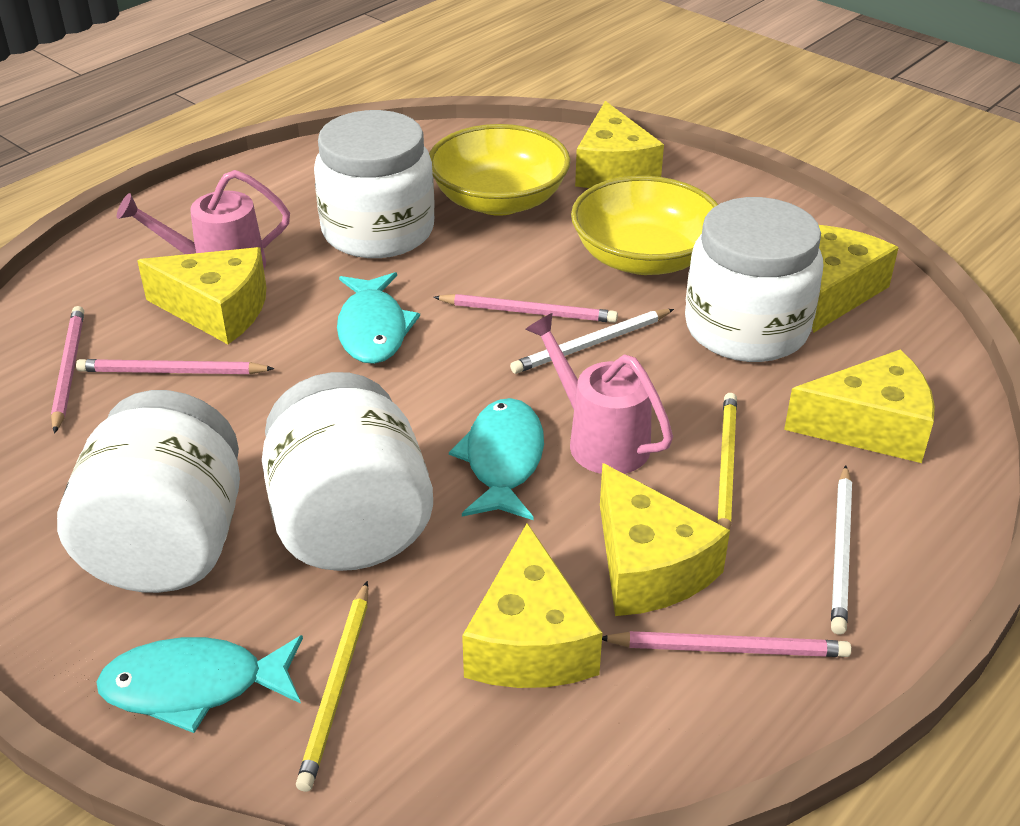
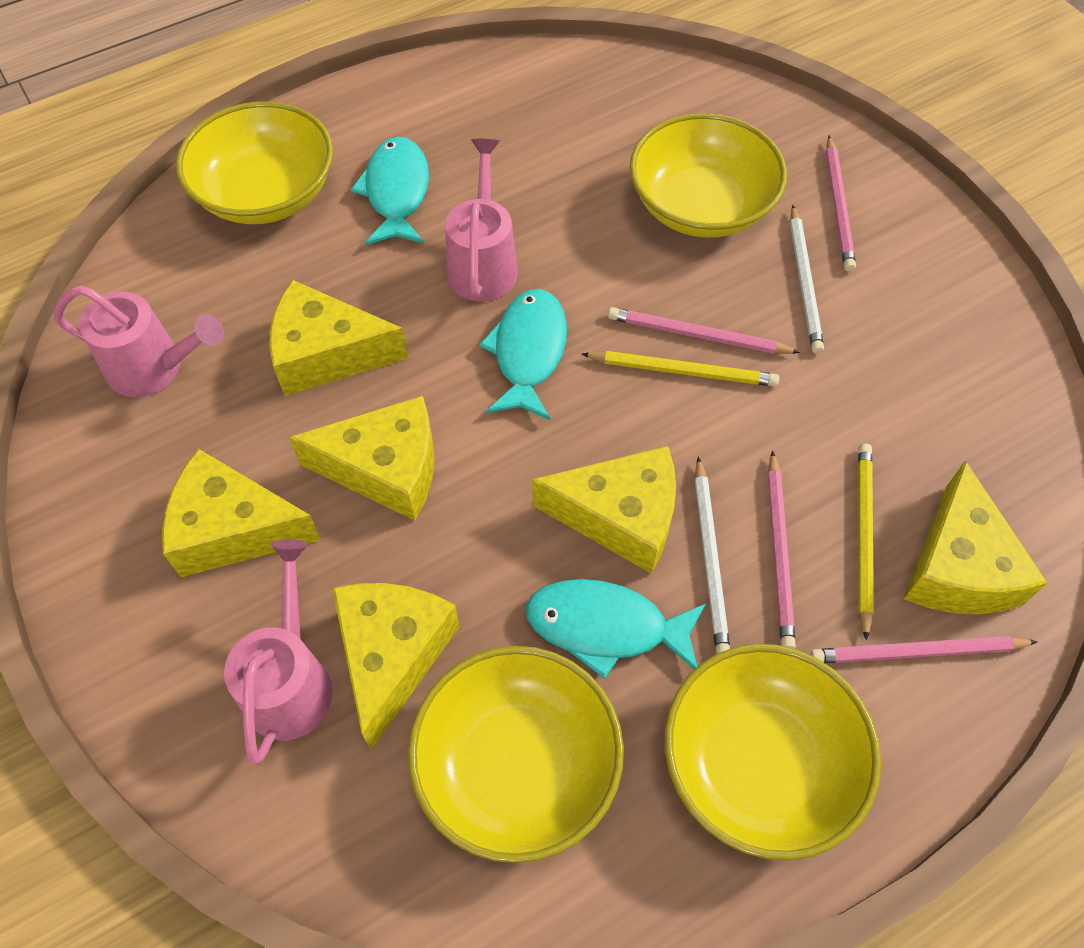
pink watering can: 2 -> 3
white jar: 4 -> 0
yellow bowl: 2 -> 4

